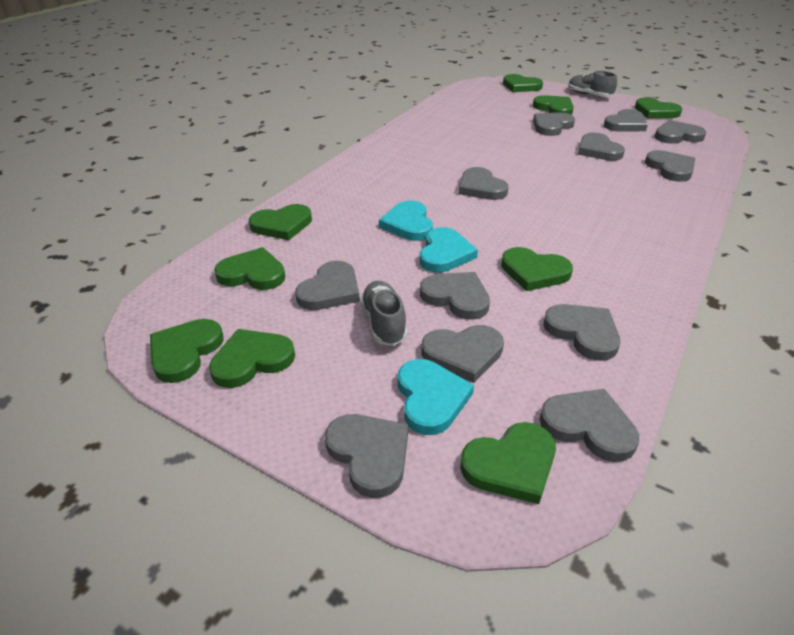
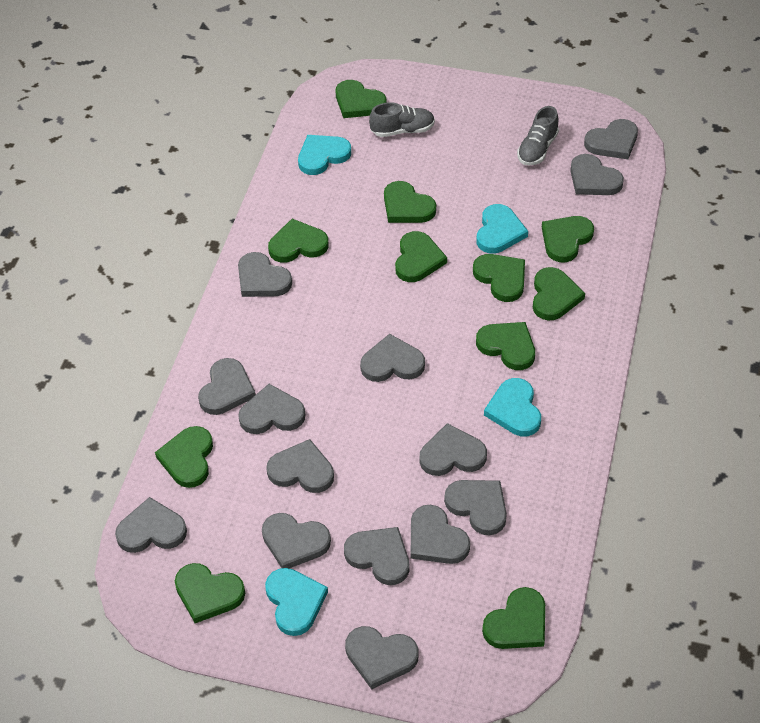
green heart: 9 -> 11
grey heart: 12 -> 14
turquoise heart: 3 -> 4

